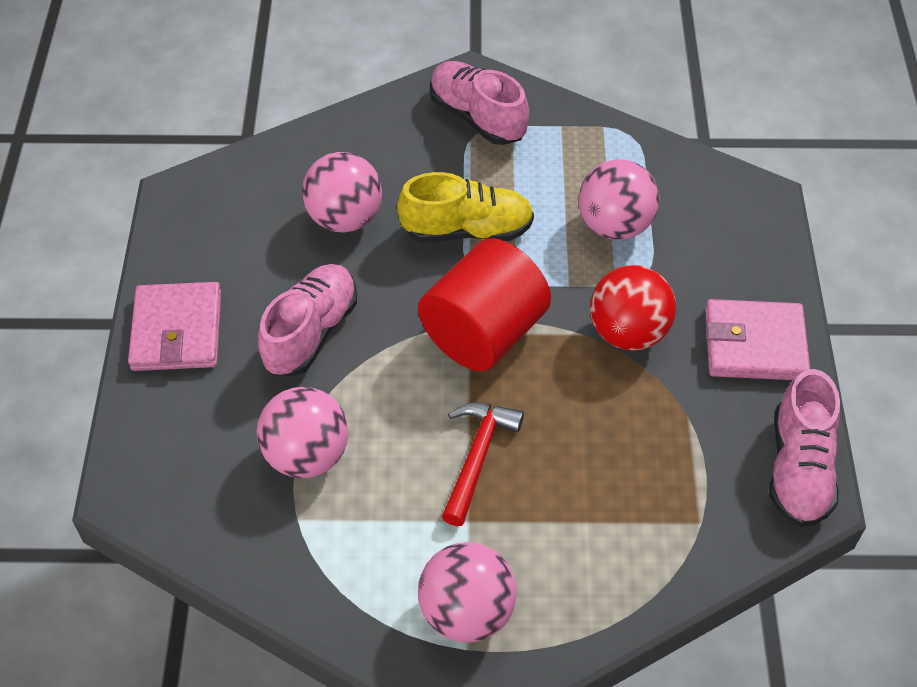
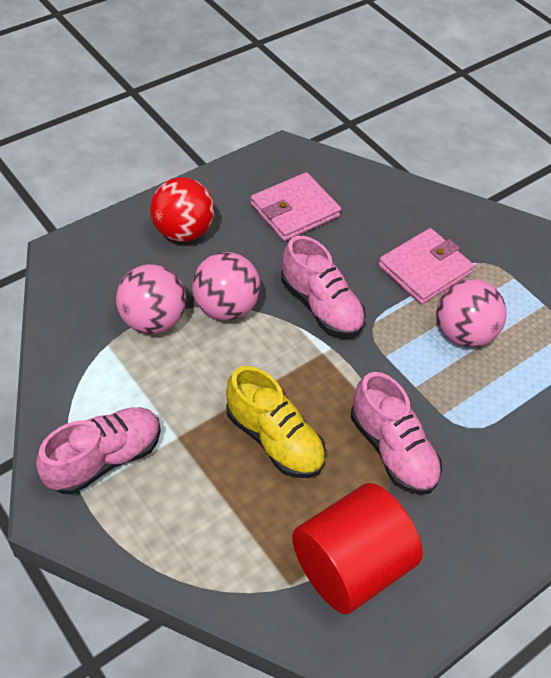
pink ball: 4 -> 3
red hammer: 1 -> 0

